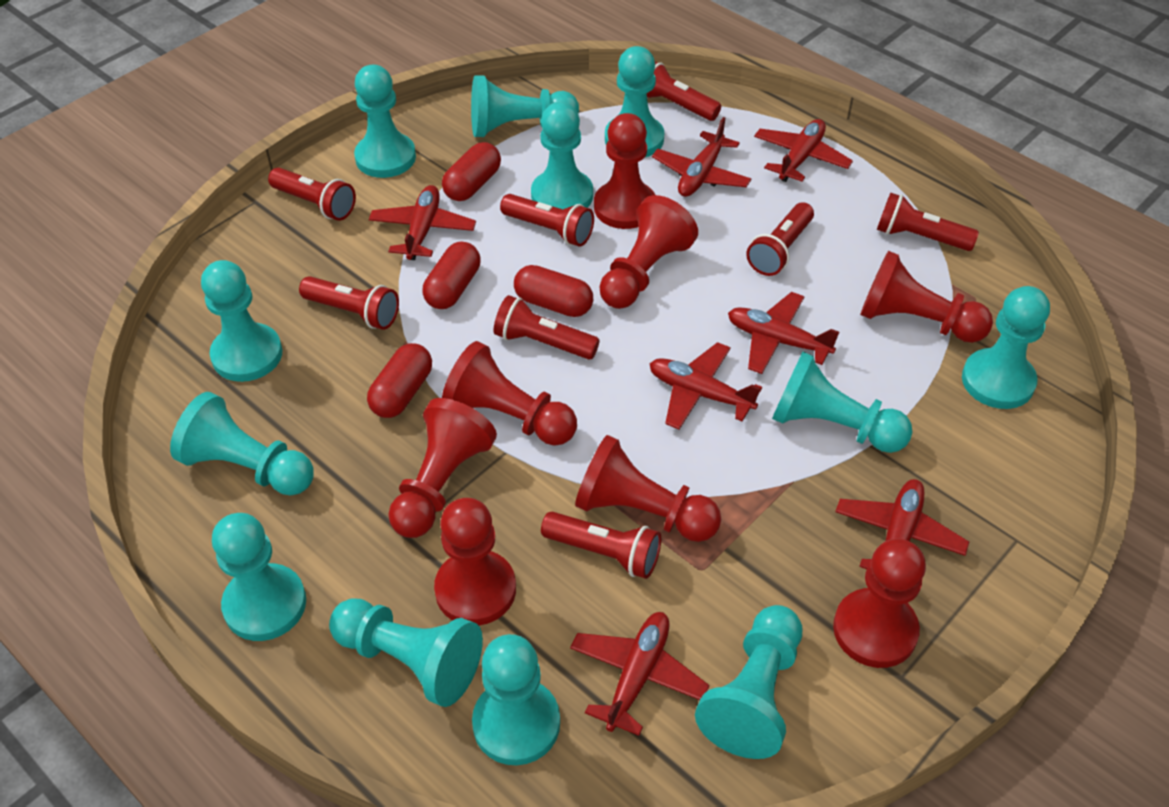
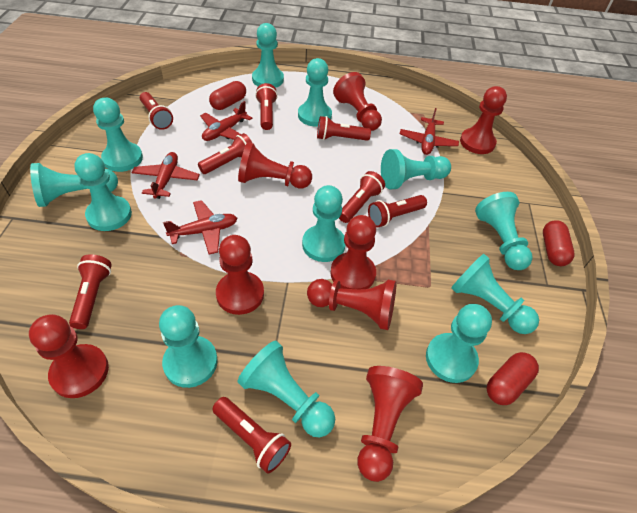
red capsule: 4 -> 3
red plane: 7 -> 4

